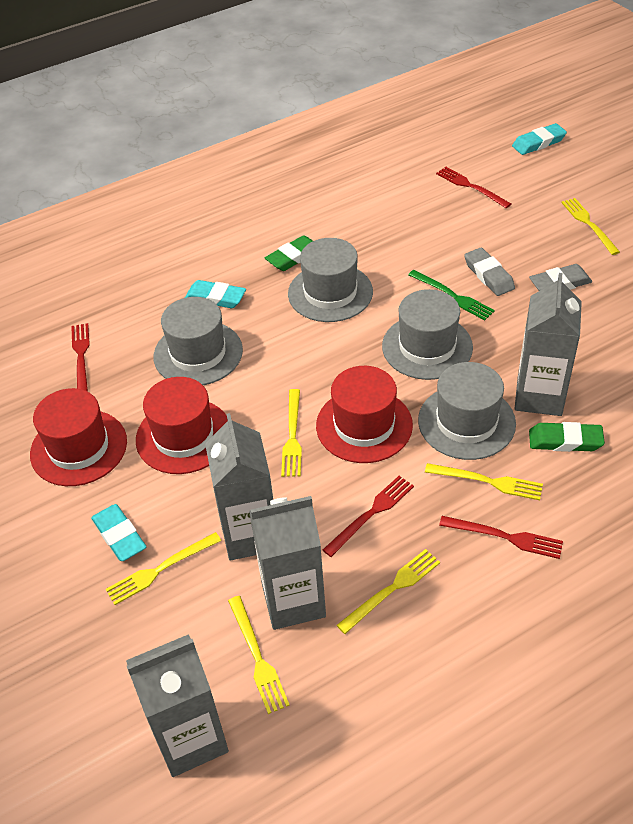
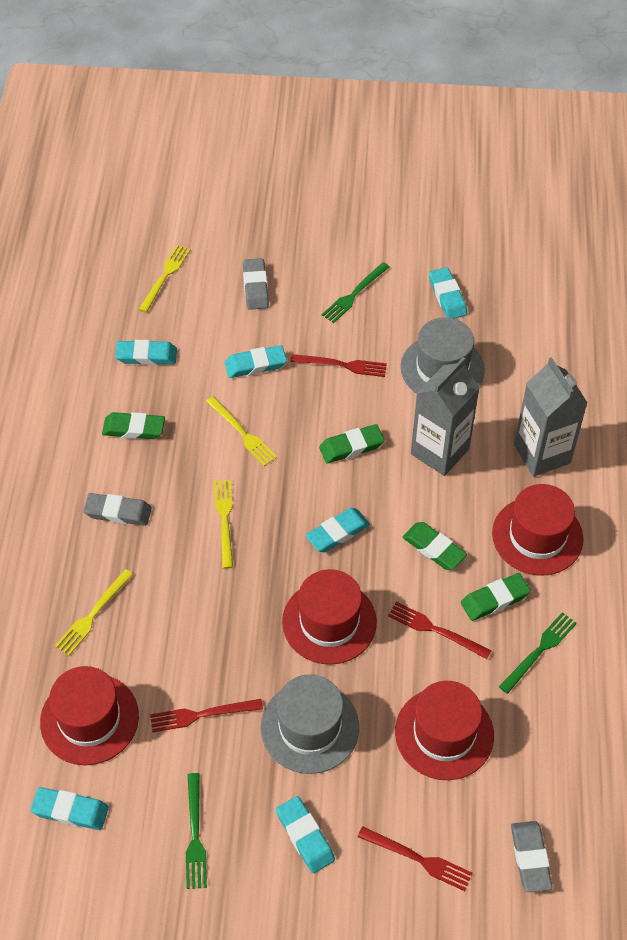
green eraser: 2 -> 4
green fork: 1 -> 3
grey carton: 4 -> 2
grey eraser: 2 -> 3
grey hat: 4 -> 2
red hat: 3 -> 4
turquoise eraser: 3 -> 6
yellow fork: 6 -> 4

